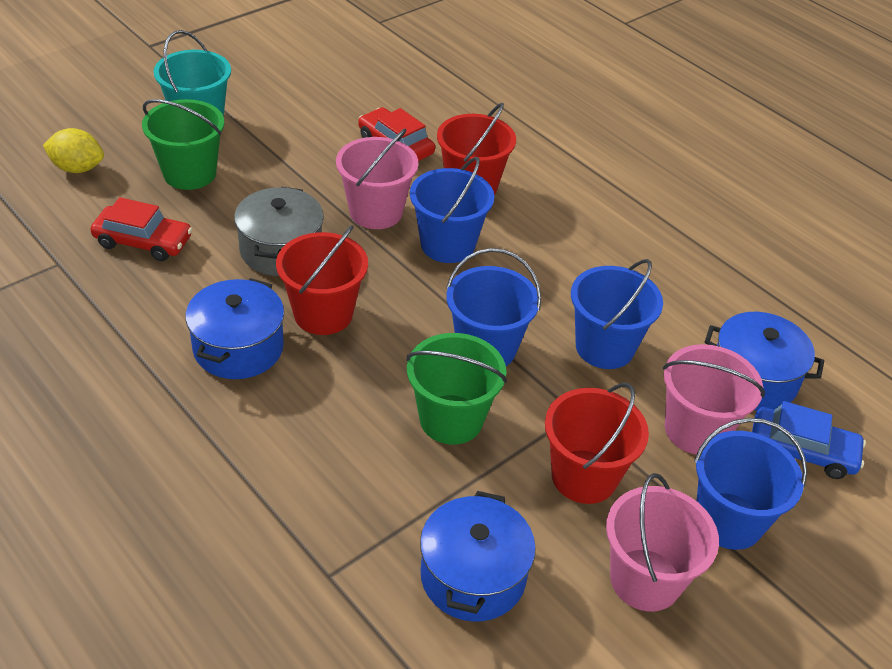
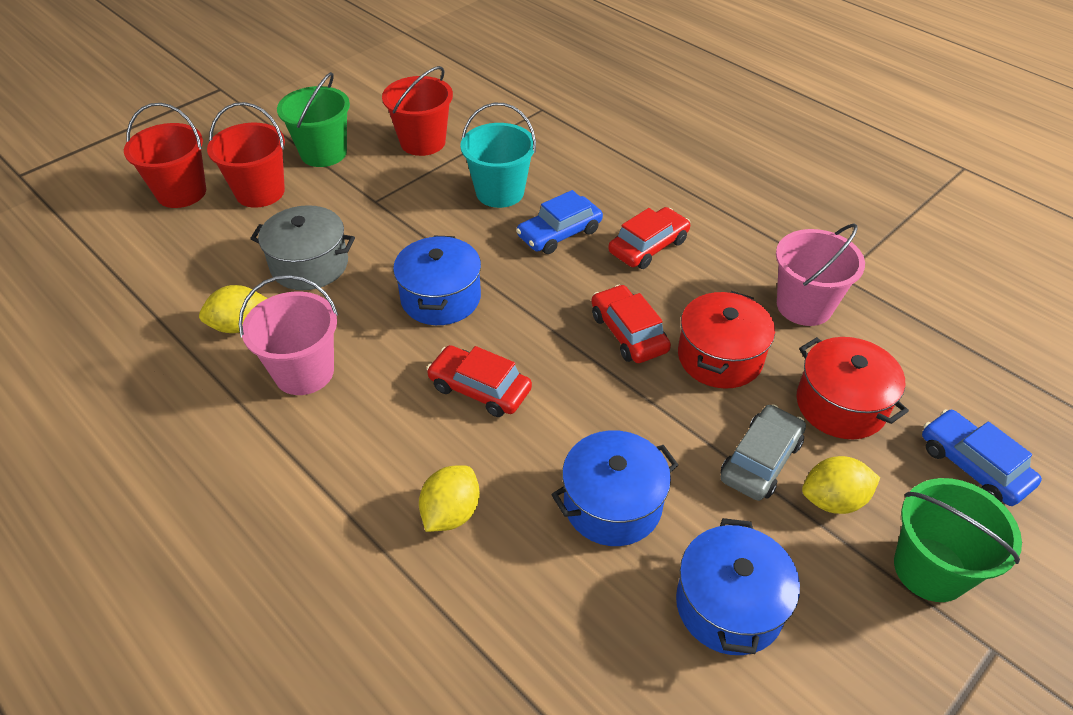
blue bucket: 4 -> 0
blue car: 1 -> 2
grey car: 0 -> 1
pink bucket: 3 -> 2
red car: 2 -> 3
red pot: 0 -> 2
yellow lemon: 1 -> 3

